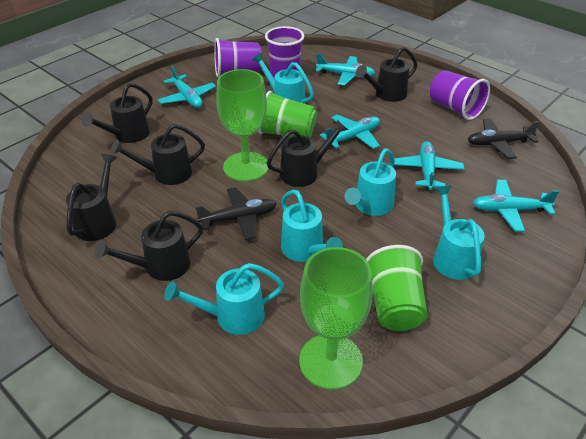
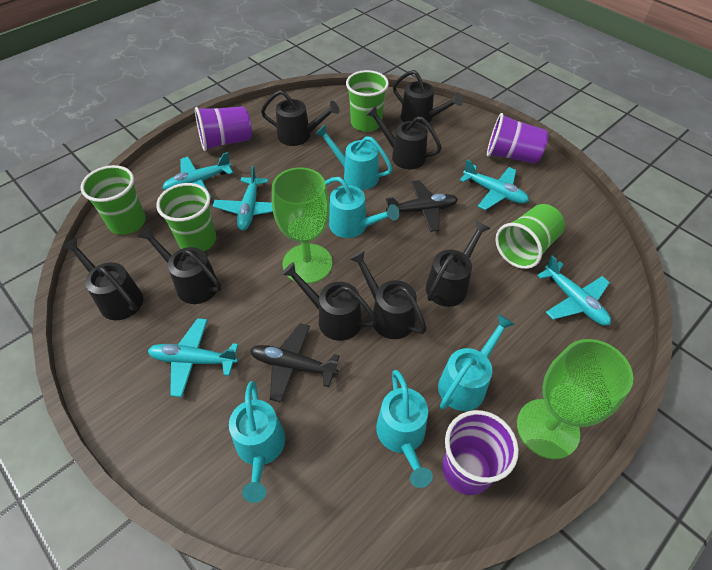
black watering can: 6 -> 8
green cup: 2 -> 4

